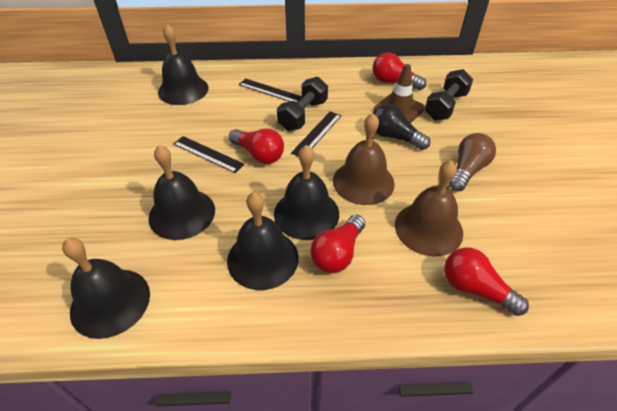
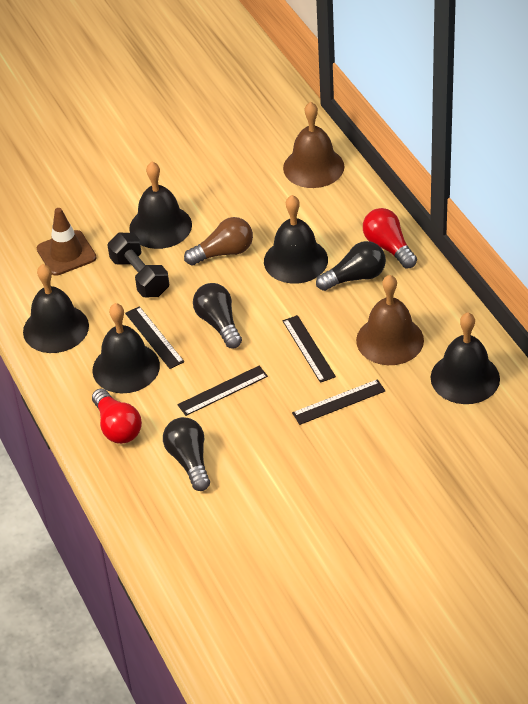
black dumbbell: 2 -> 1
black light bulb: 1 -> 3
black ruler: 3 -> 4
red light bulb: 4 -> 2

